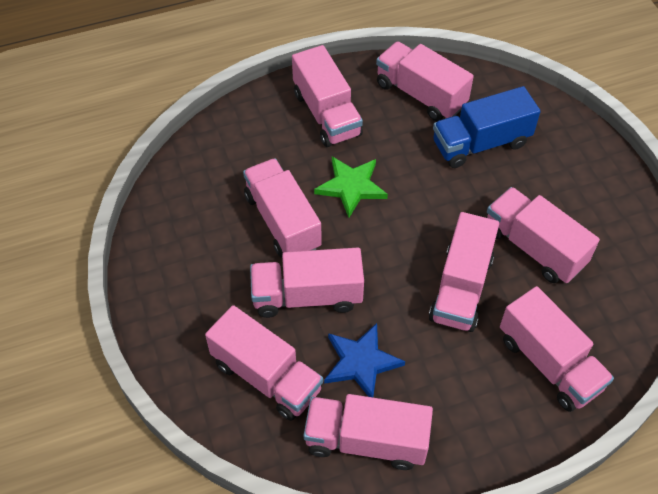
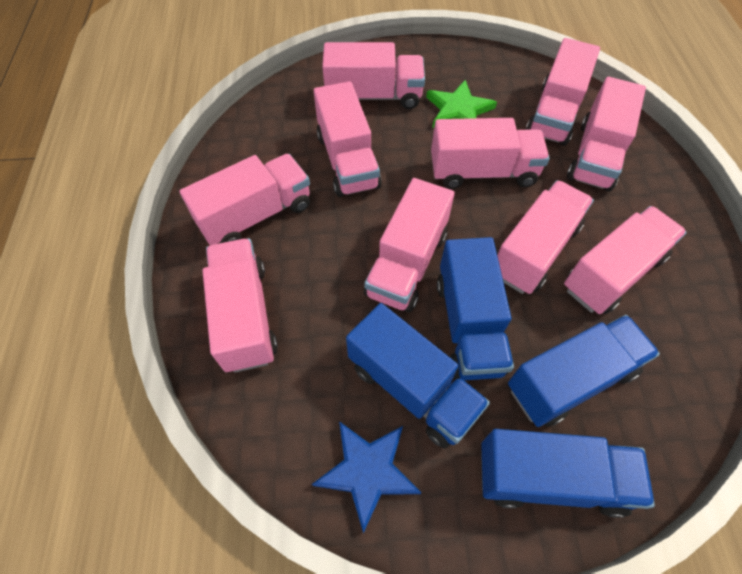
blue truck: 1 -> 4
pink truck: 9 -> 10

